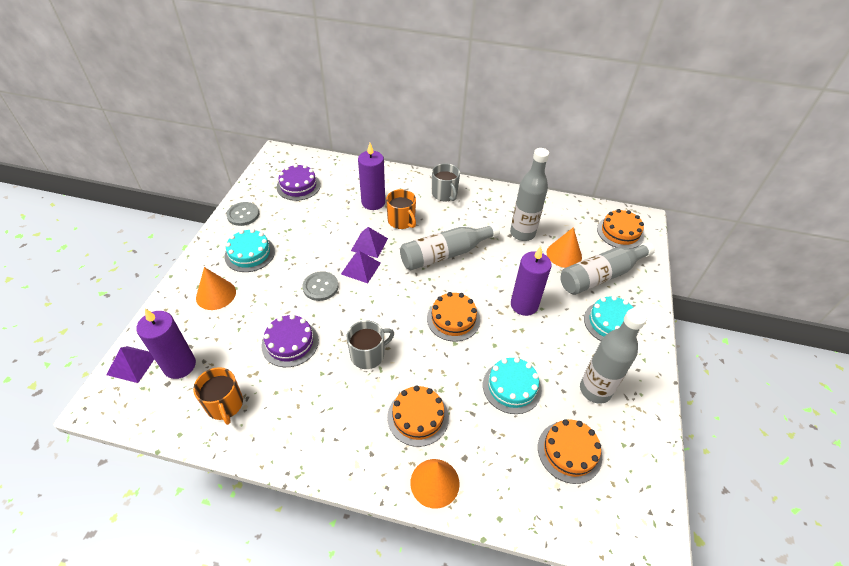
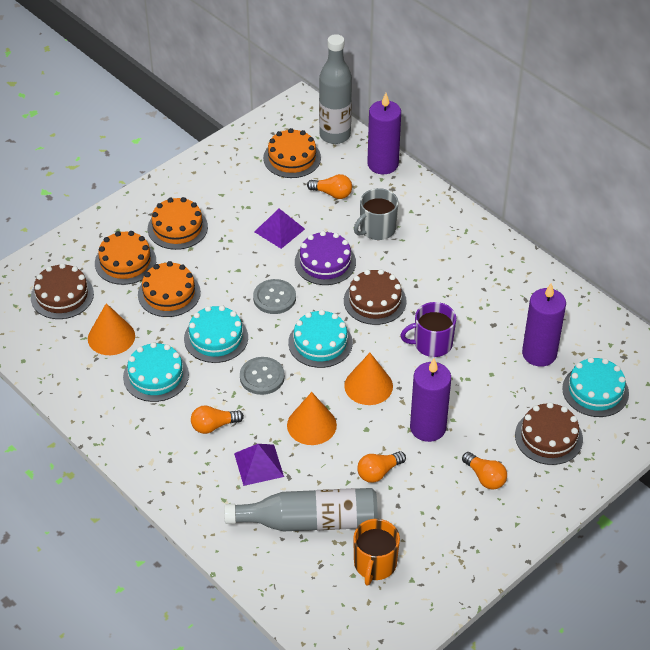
brown cake: 0 -> 3
grey bottle: 4 -> 2
grey mug: 2 -> 1
orange light bulb: 0 -> 4
orange mug: 2 -> 1
purple cake: 2 -> 1
purple mug: 0 -> 1
purple pyramid: 3 -> 2
turquoise cake: 3 -> 4

